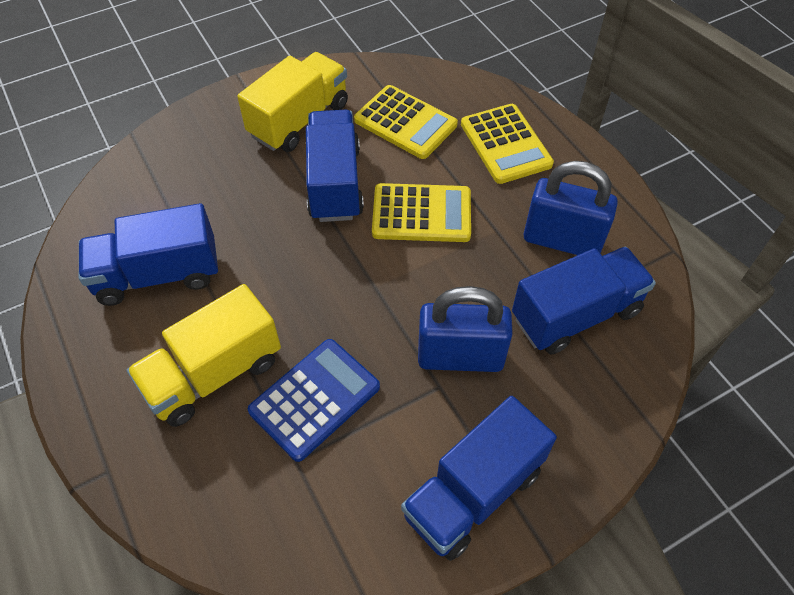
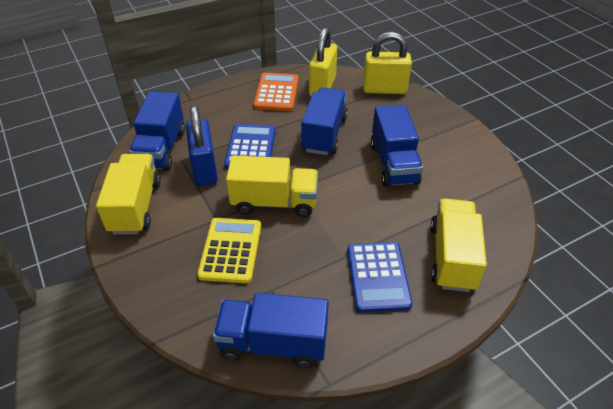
blue calculator: 1 -> 2
blue padlock: 2 -> 1
orange calculator: 0 -> 1
yellow calculator: 3 -> 1
yellow padlock: 0 -> 2
yellow truck: 2 -> 3

